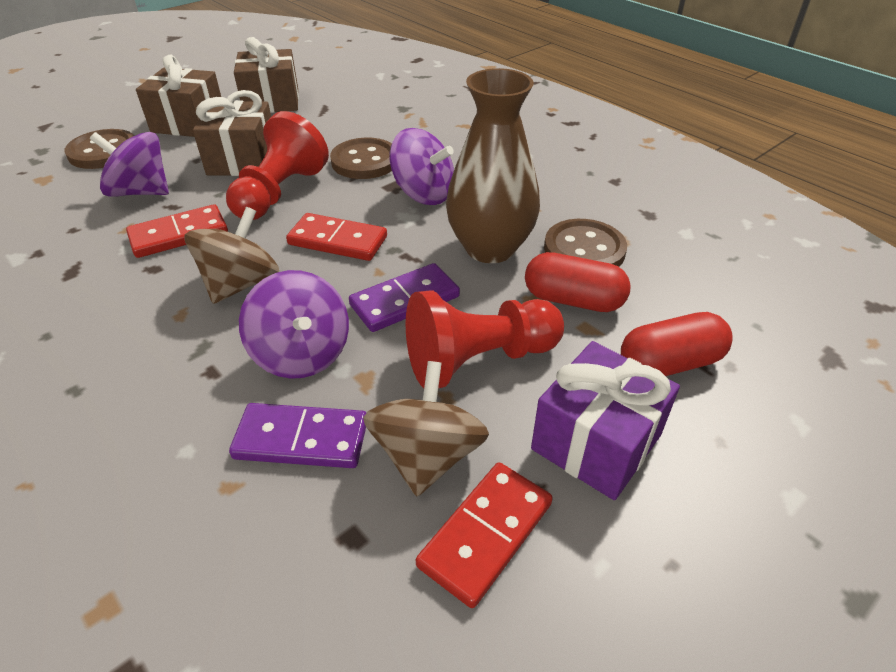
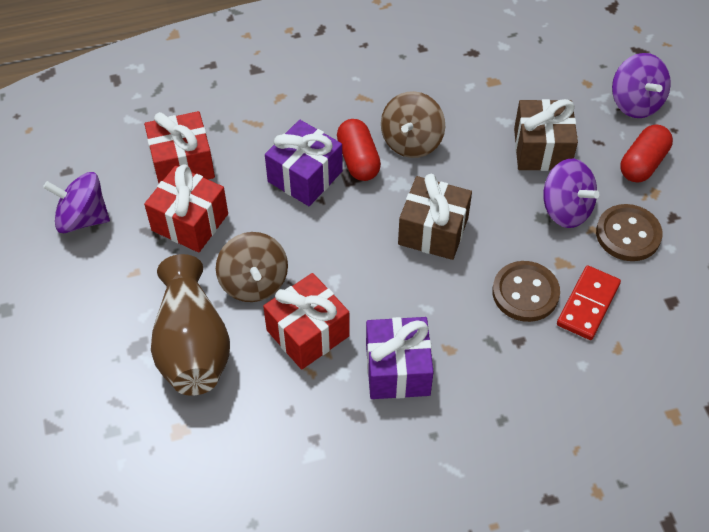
brown button: 3 -> 2
brown gift: 3 -> 2
purple domino: 2 -> 0
purple gift: 1 -> 2
red domino: 3 -> 1
red gift: 0 -> 3
red pawn: 2 -> 0

